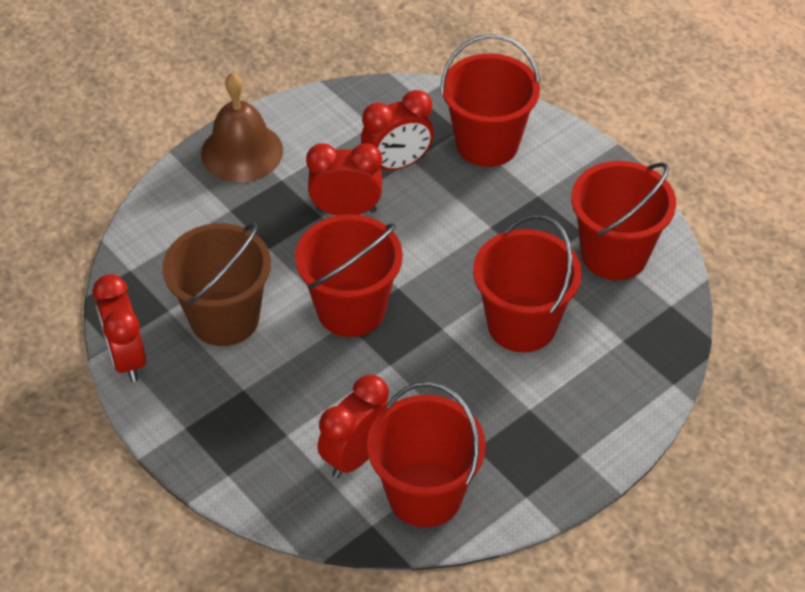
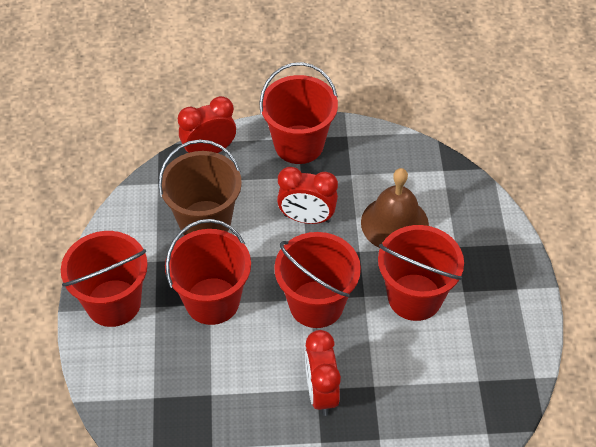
red clock: 4 -> 3

